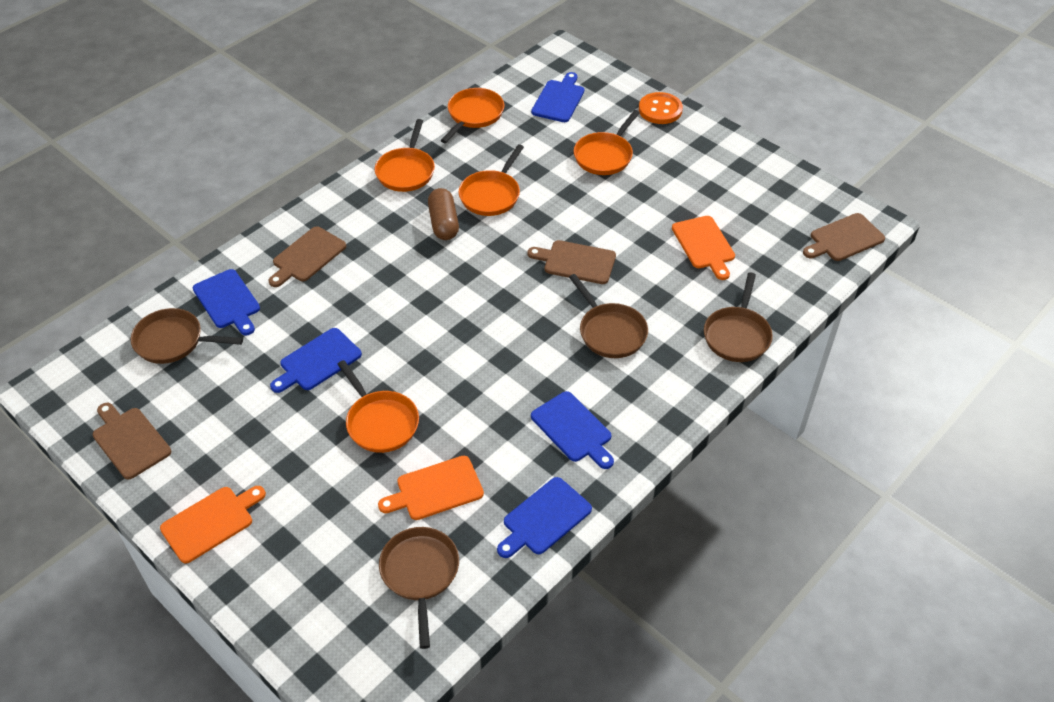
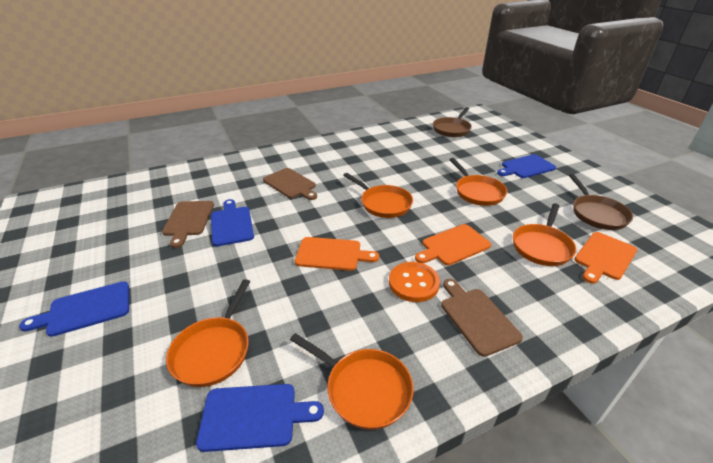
blue cutting board: 5 -> 4
brown capsule: 1 -> 0
brown cutting board: 4 -> 3
brown pan: 4 -> 2

